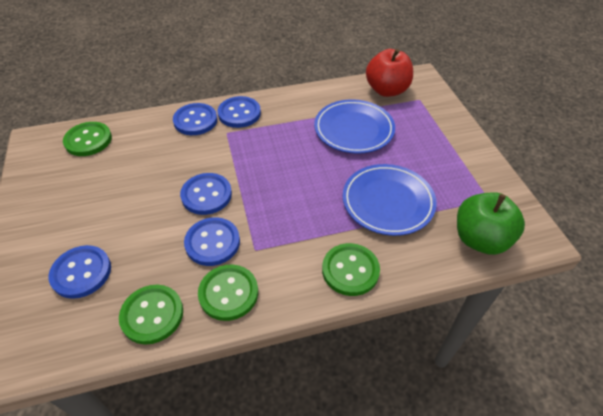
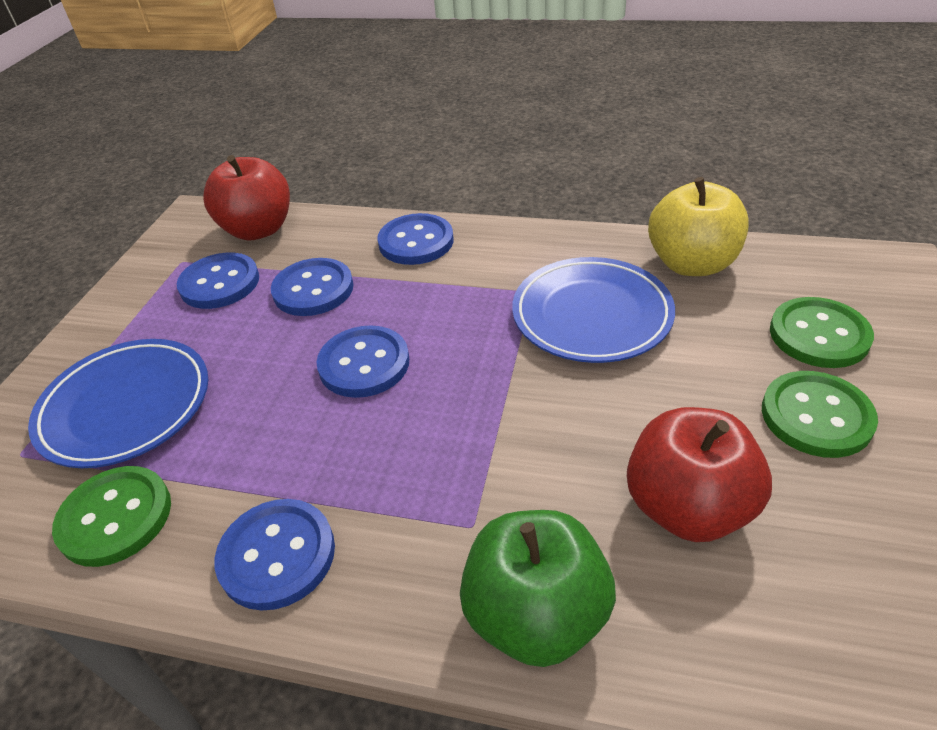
green button: 4 -> 3
red apple: 1 -> 2
yellow apple: 0 -> 1

